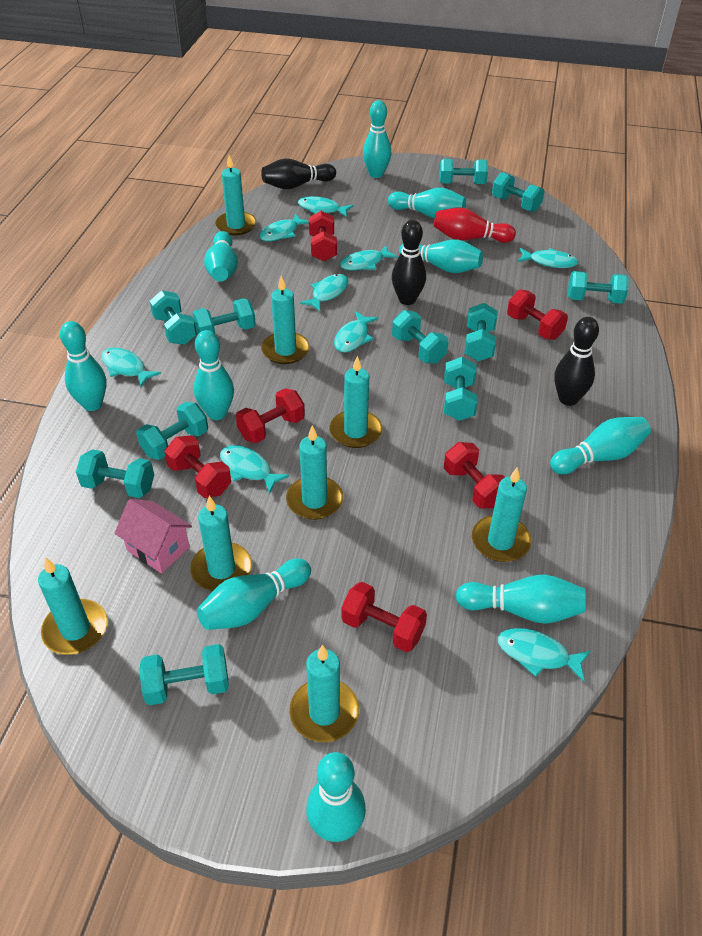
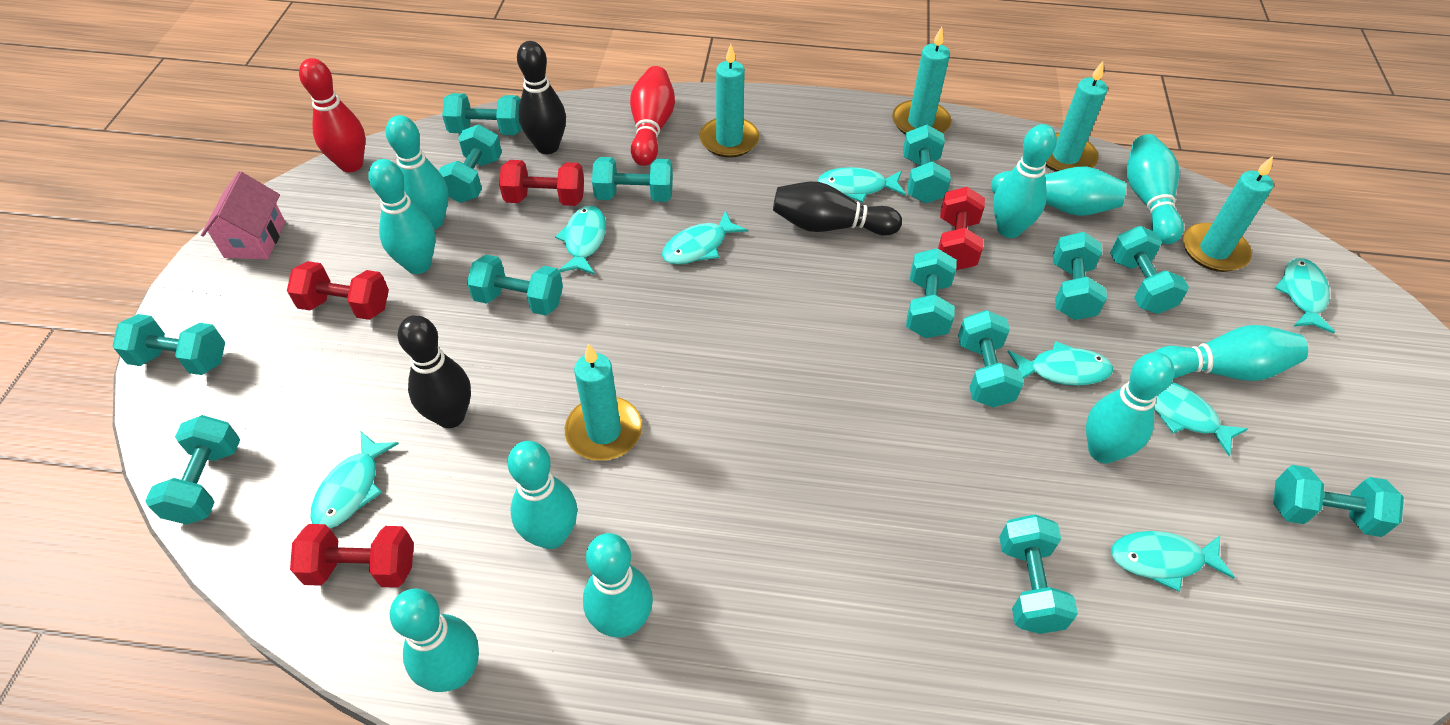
red bowling pin: 1 -> 2
red dumbbell: 6 -> 4
turquoise candle: 8 -> 5
turquoise dumbbell: 11 -> 13
turquoise fish: 9 -> 8

